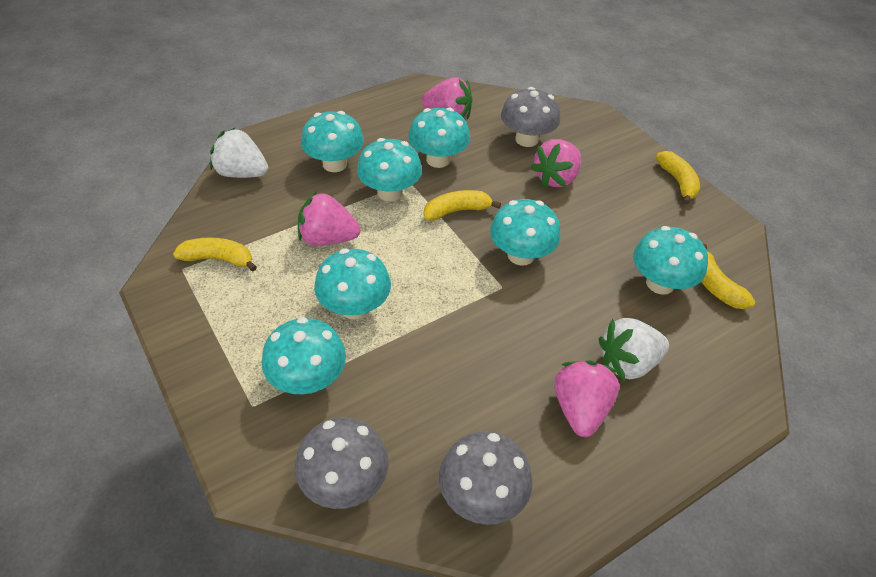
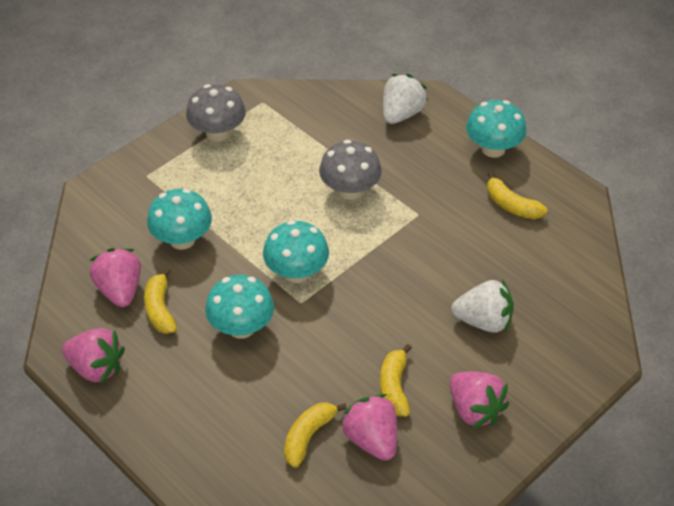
grey mushroom: 3 -> 2
turquoise mushroom: 7 -> 4

